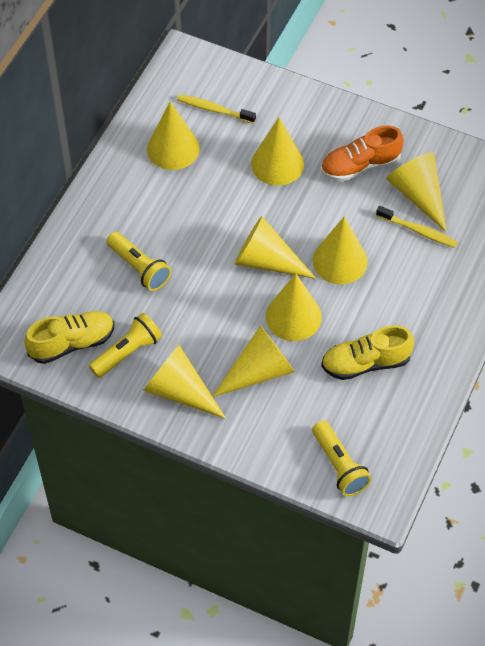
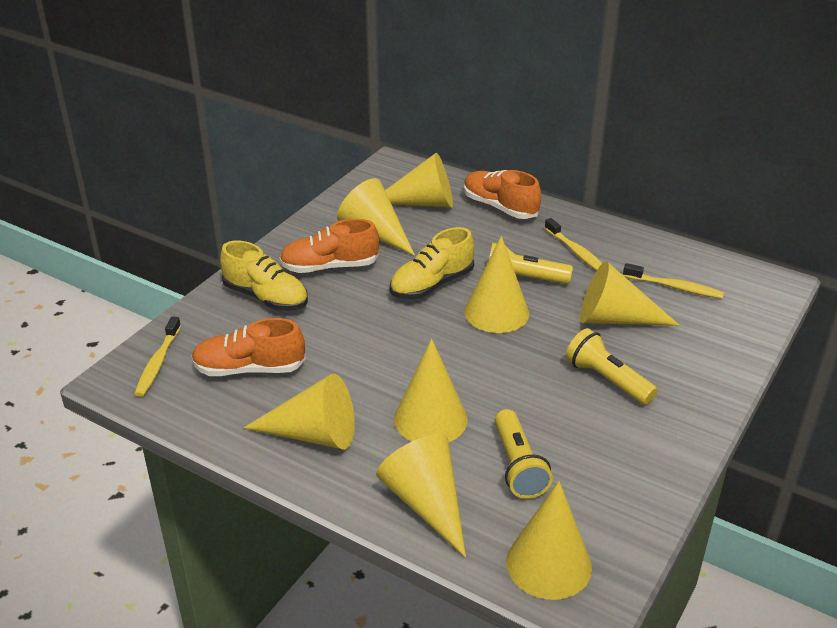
orange shoe: 1 -> 3
yellow toothbrush: 2 -> 3

